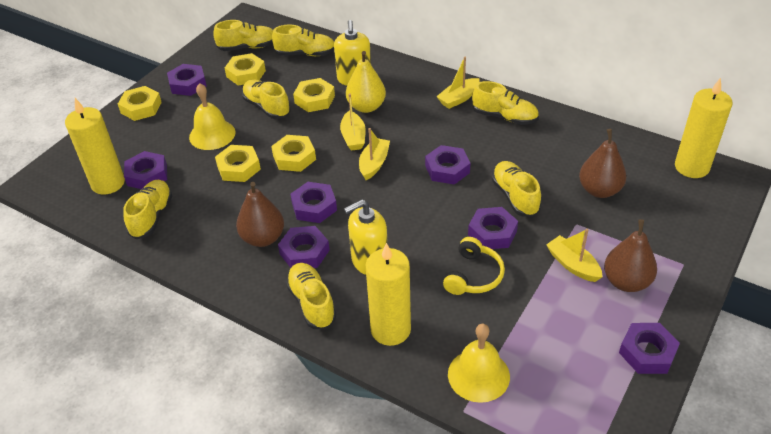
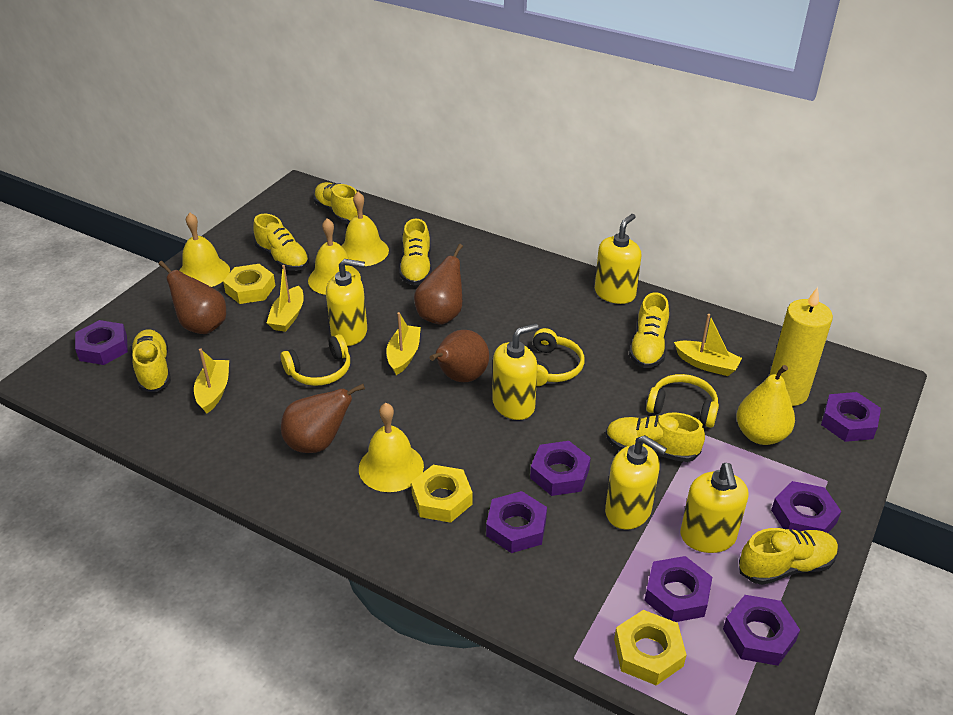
brown pear: 3 -> 4
yellow bell: 2 -> 4
yellow candle: 3 -> 1
yellow headphones: 1 -> 3
yellow nut: 5 -> 3
yellow soap dispenser: 2 -> 5

